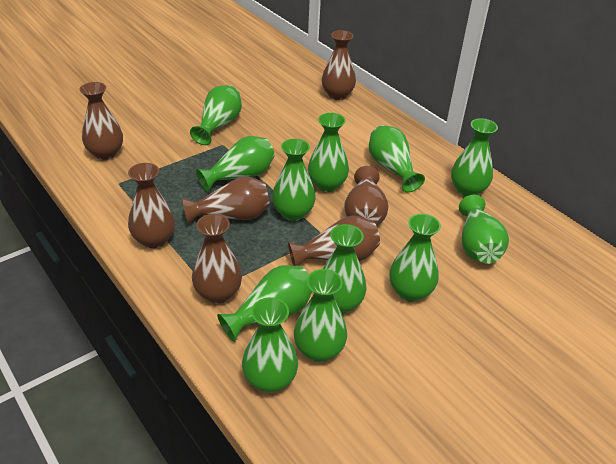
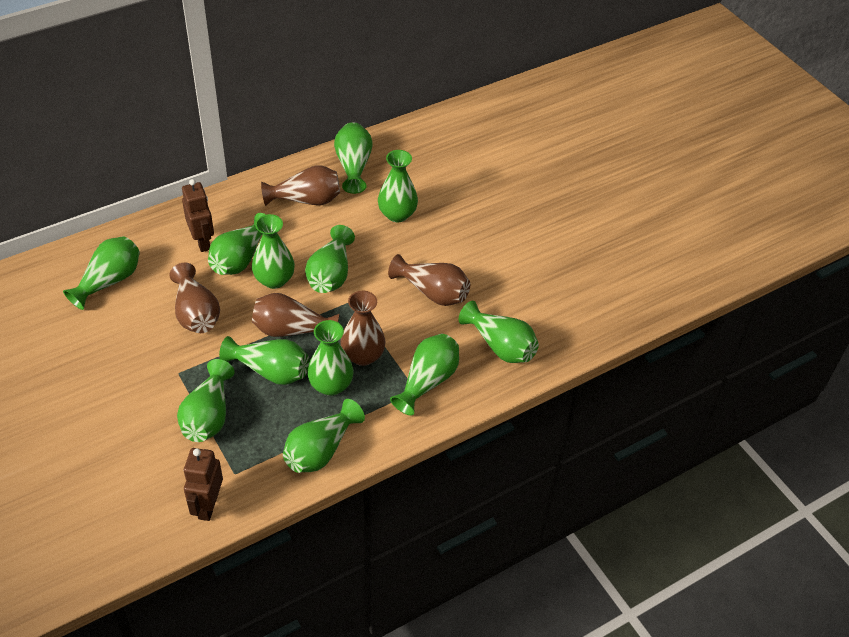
brown robot: 0 -> 2
brown vase: 7 -> 5

